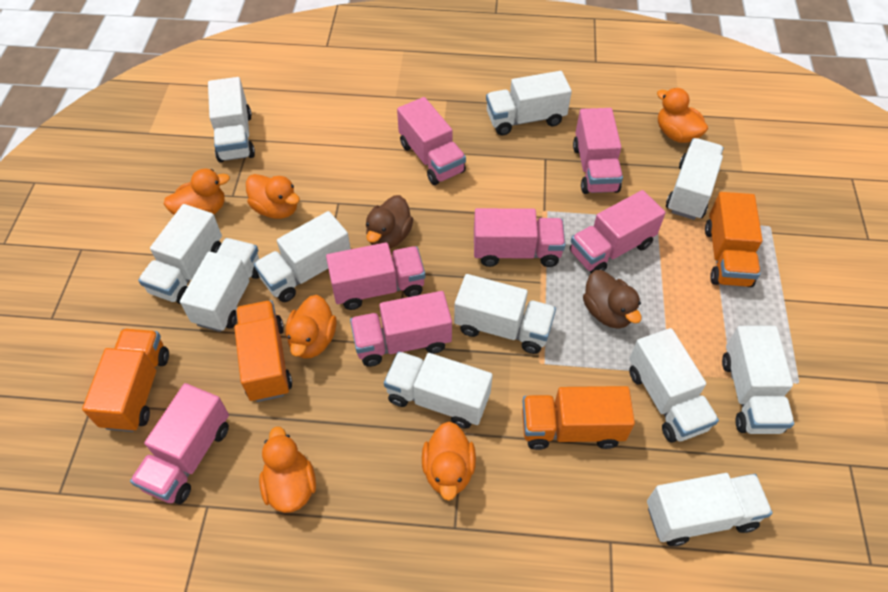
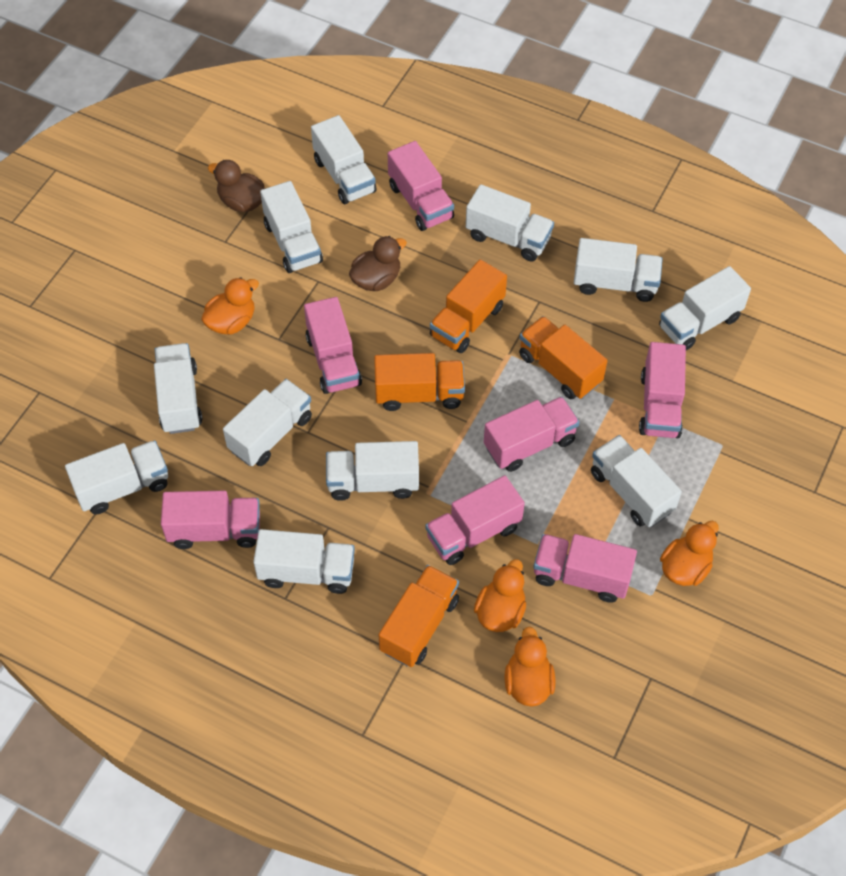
orange duck: 6 -> 4

